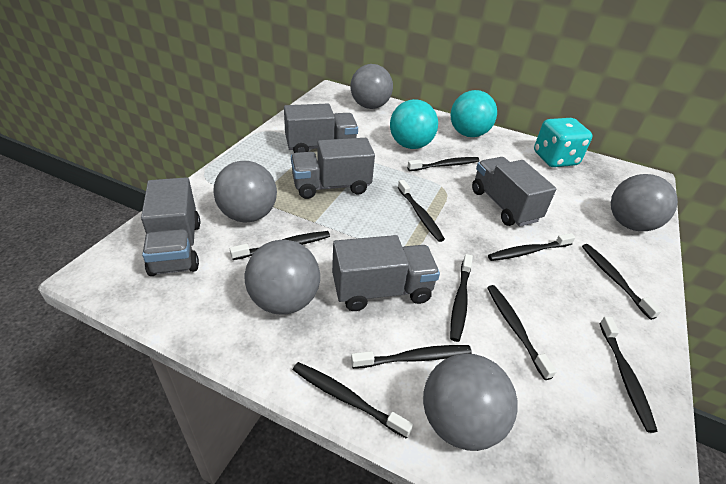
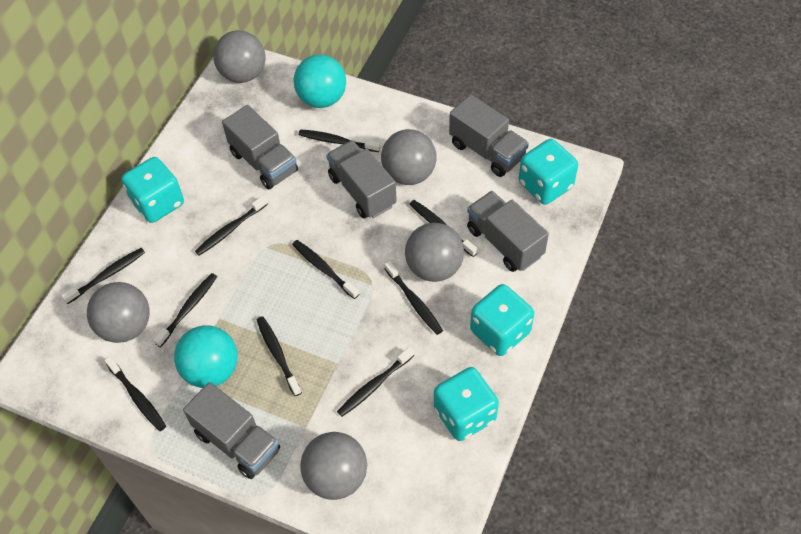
turquoise dice: 1 -> 4

